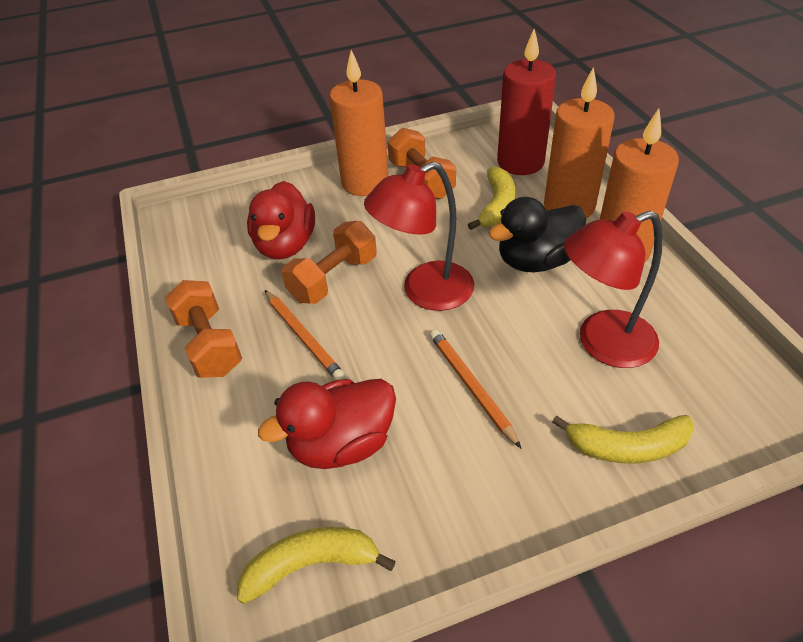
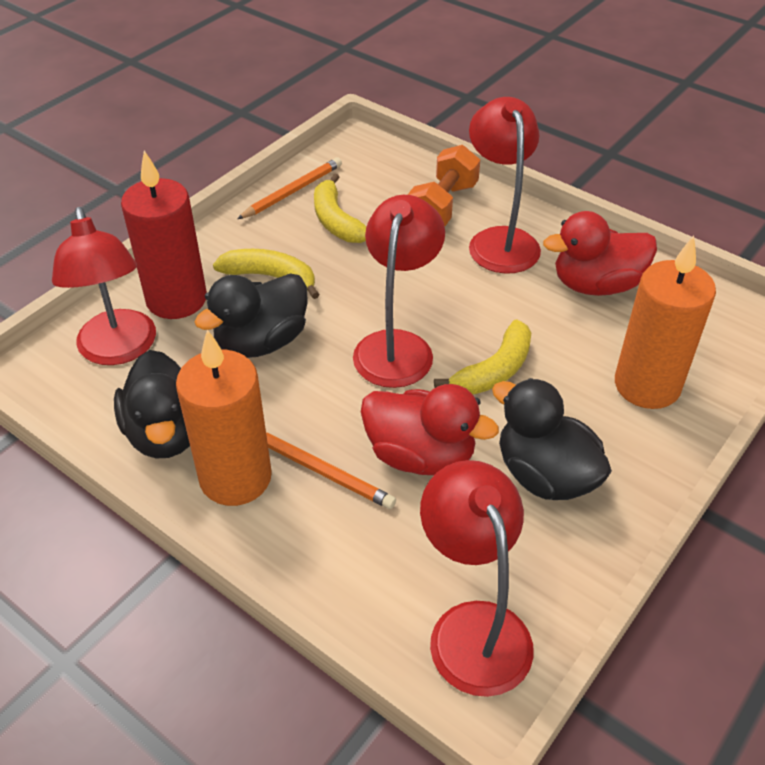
black duck: 1 -> 3
orange candle: 3 -> 2
orange dumbbell: 3 -> 1
red lamp: 2 -> 4

